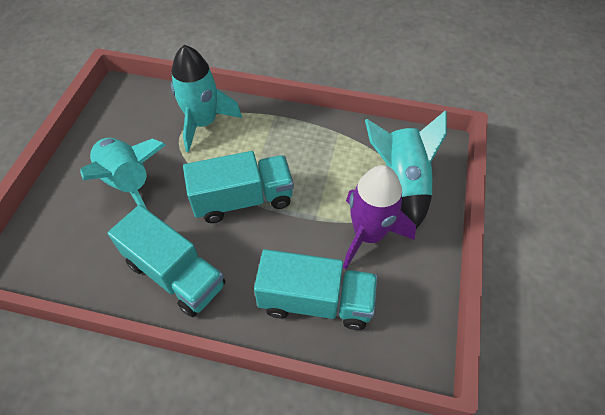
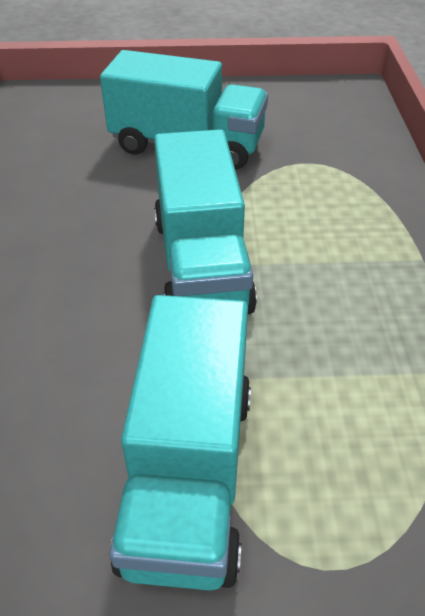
purple rocket: 1 -> 0
turquoise rocket: 3 -> 0

